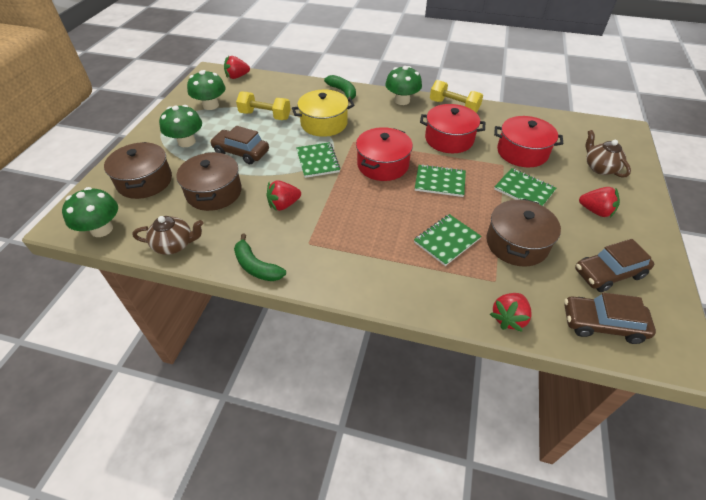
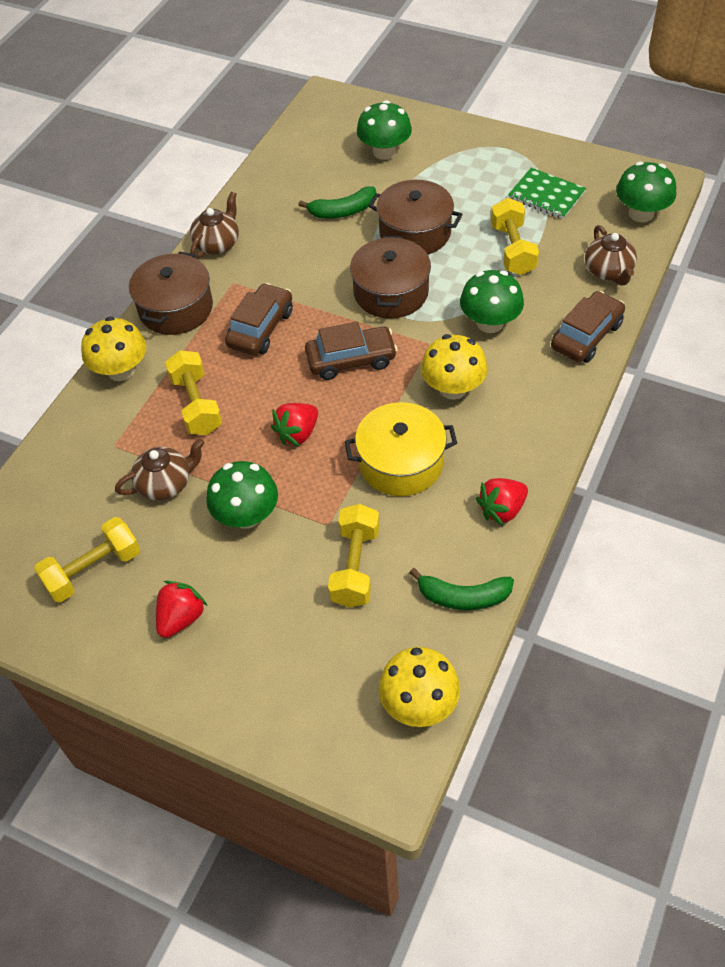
brown teapot: 2 -> 3
green notebook: 4 -> 1
red pot: 3 -> 0
red strawberry: 4 -> 3
yellow dumbbell: 2 -> 4
yellow mushroom: 0 -> 3

